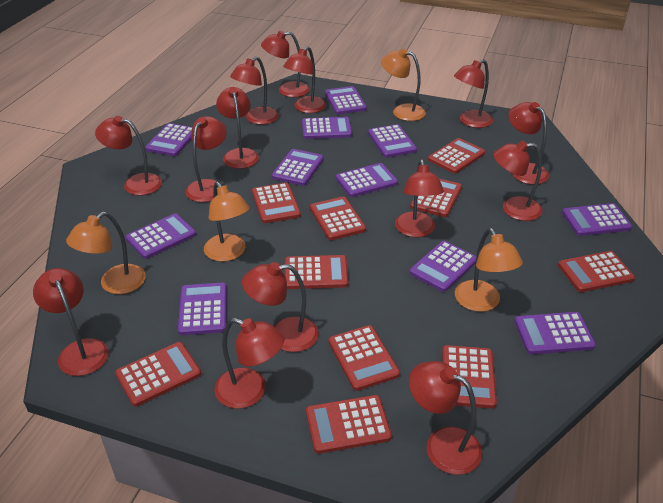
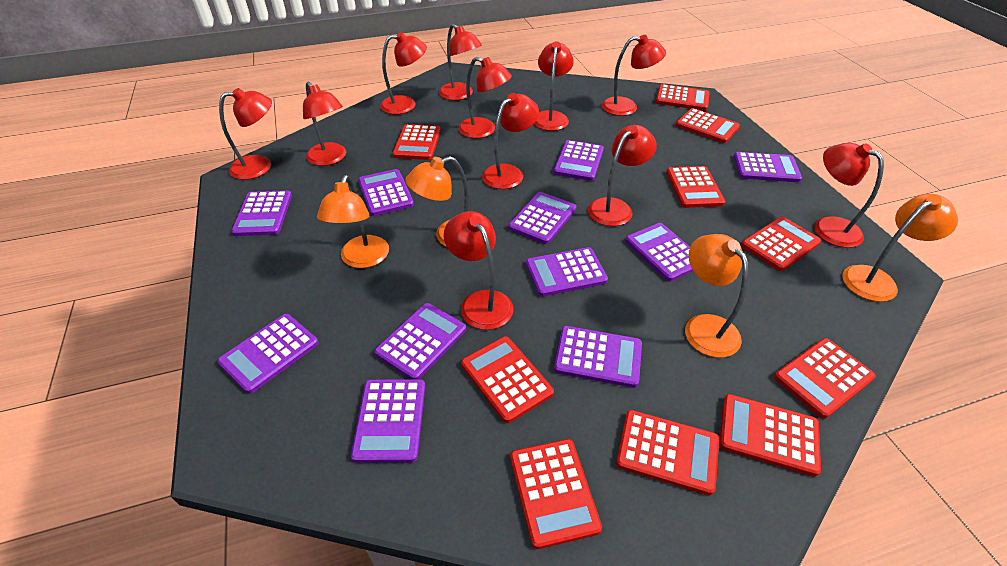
red lamp: 14 -> 11

